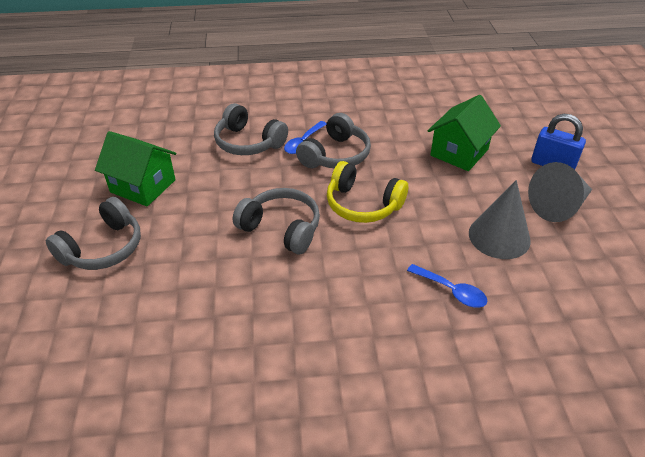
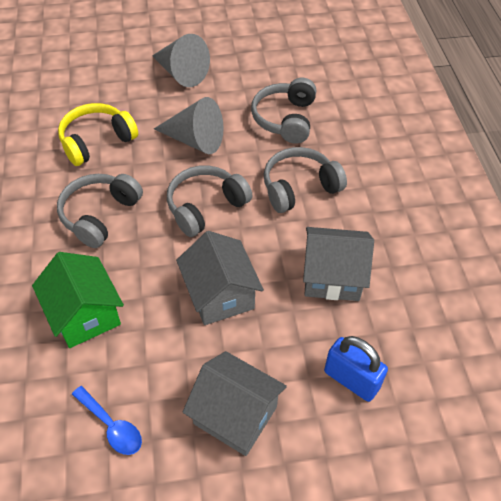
blue spoon: 2 -> 1
green house: 2 -> 1
grey house: 0 -> 3

